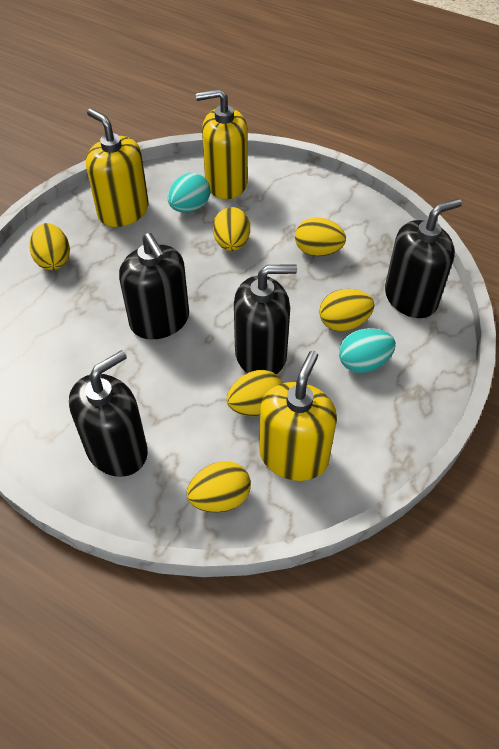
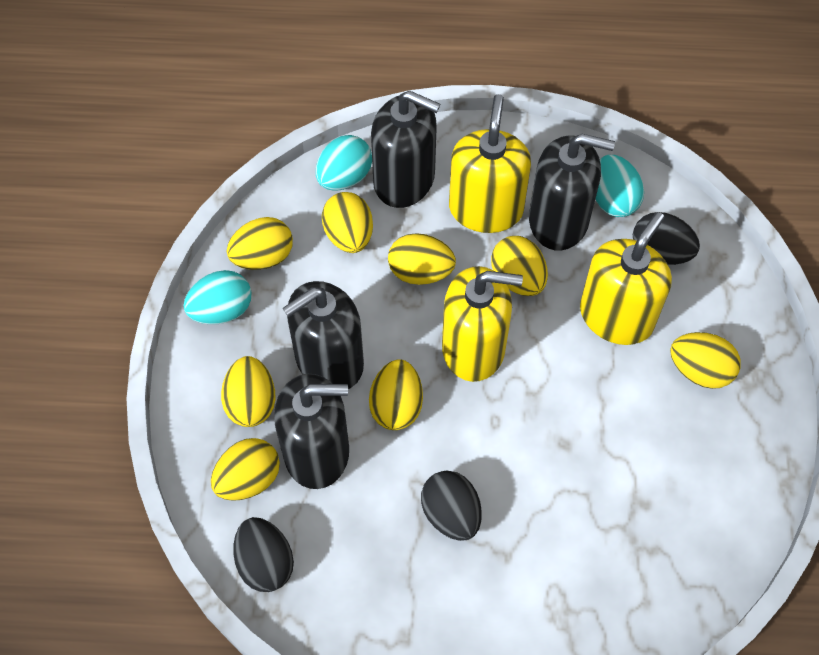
black egg: 0 -> 3
turquoise egg: 2 -> 3
yellow egg: 6 -> 8

